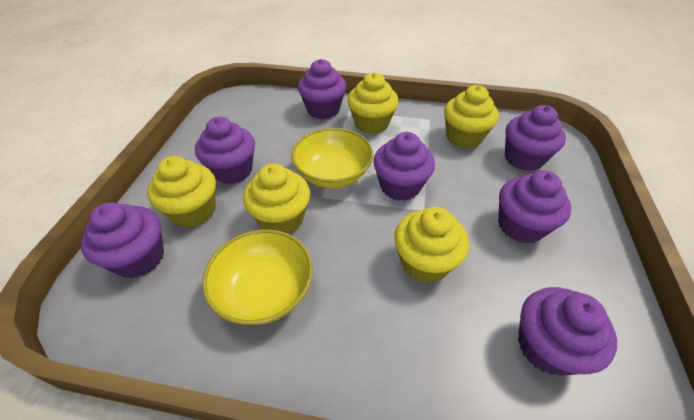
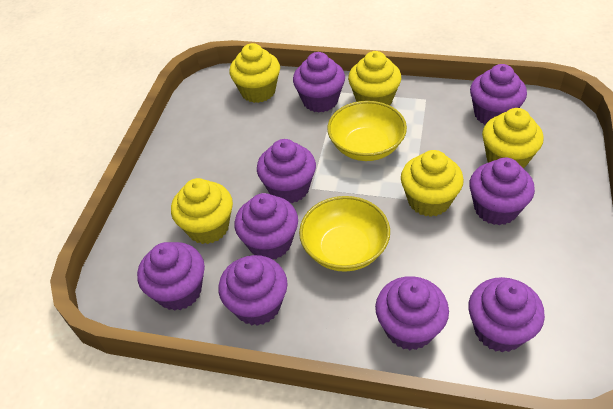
purple cupcake: 7 -> 9

